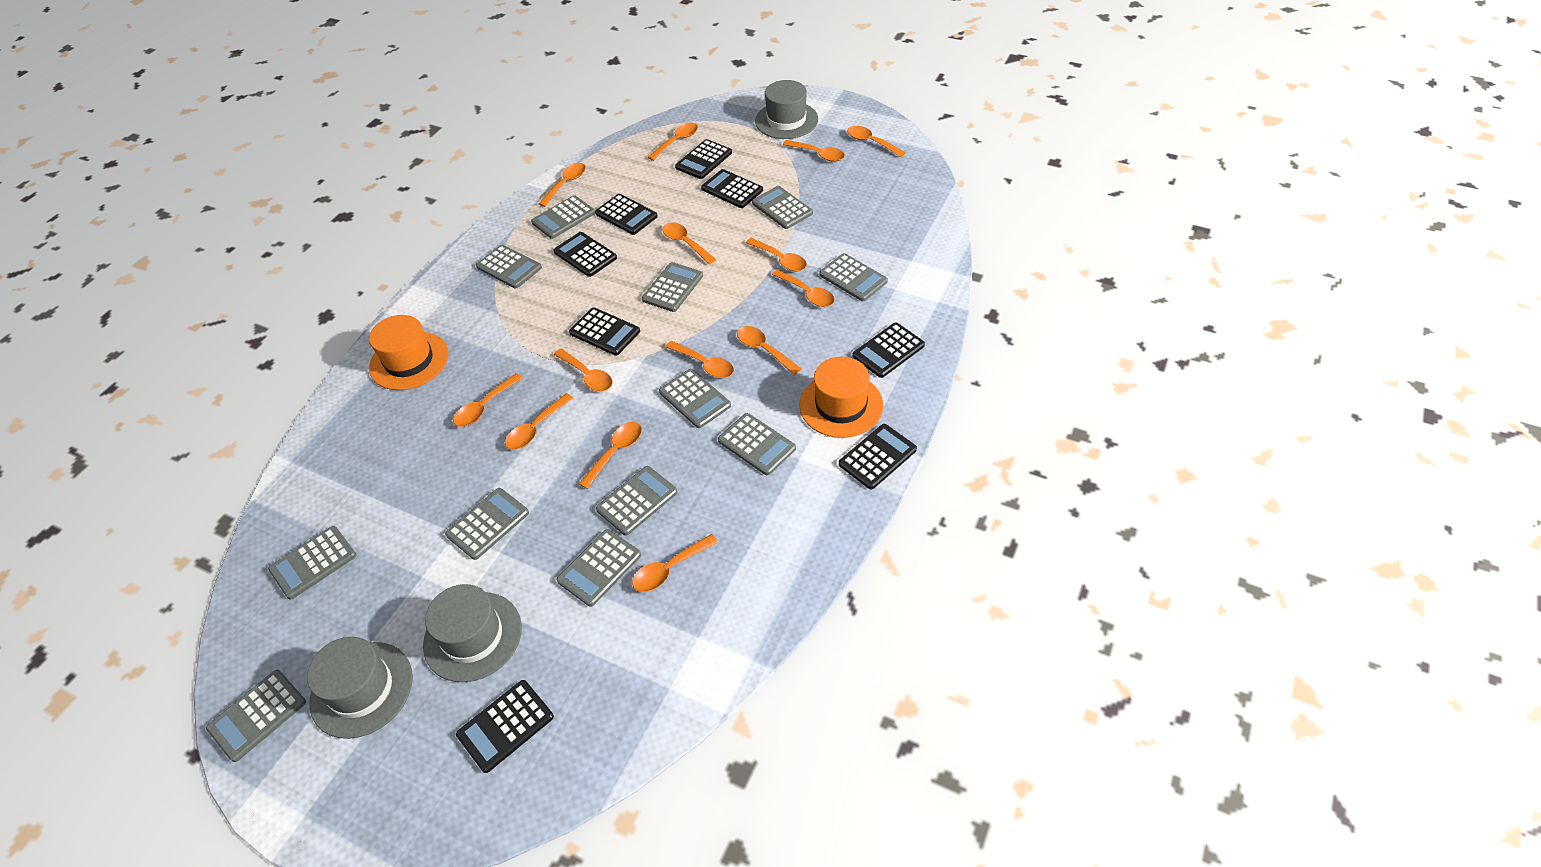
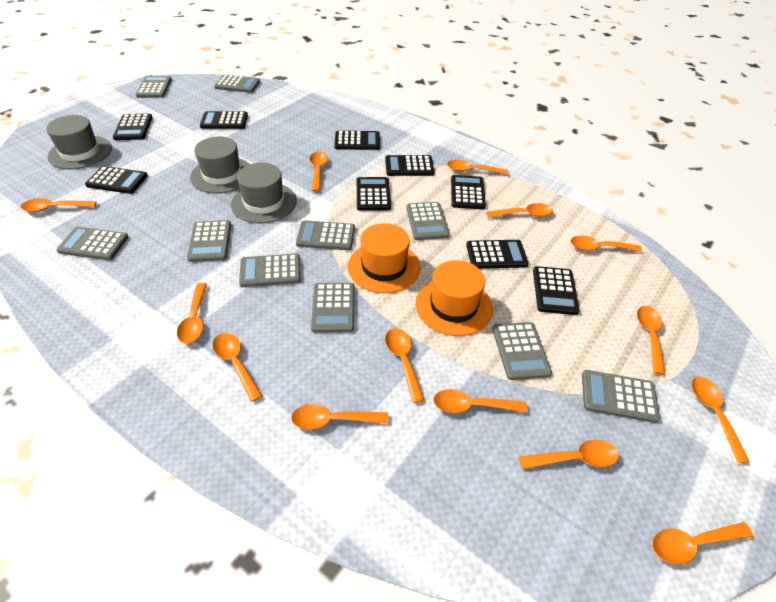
black calculator: 8 -> 9
grey calculator: 12 -> 10

